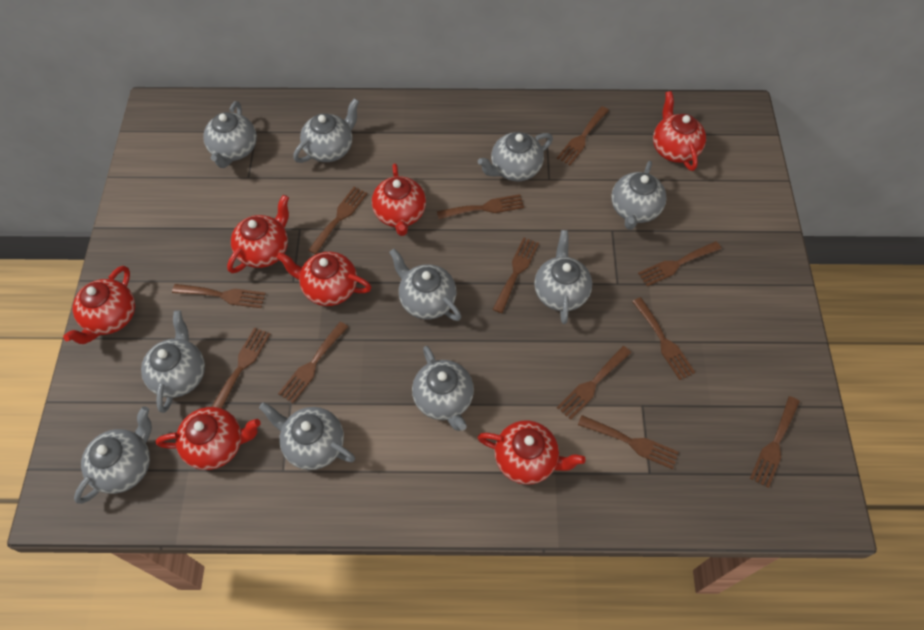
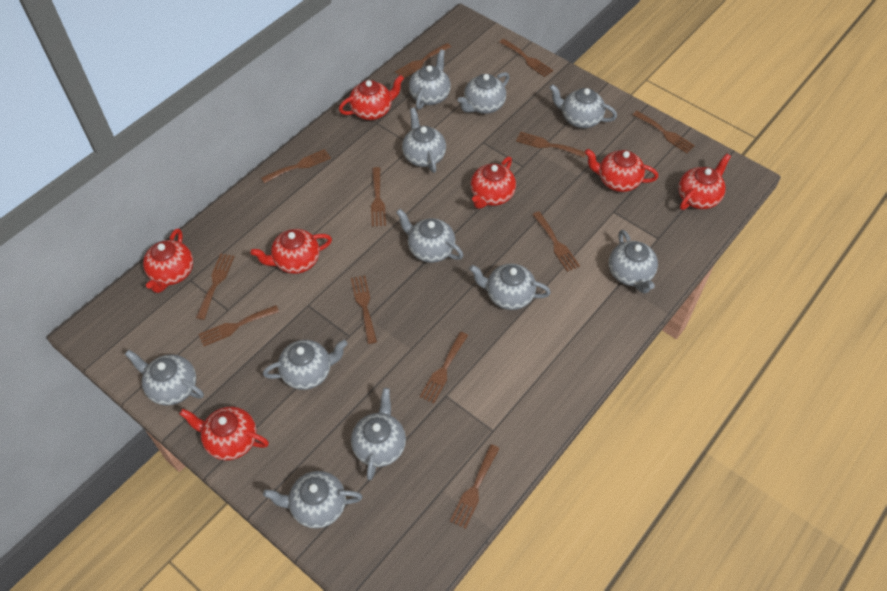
grey teapot: 10 -> 11

